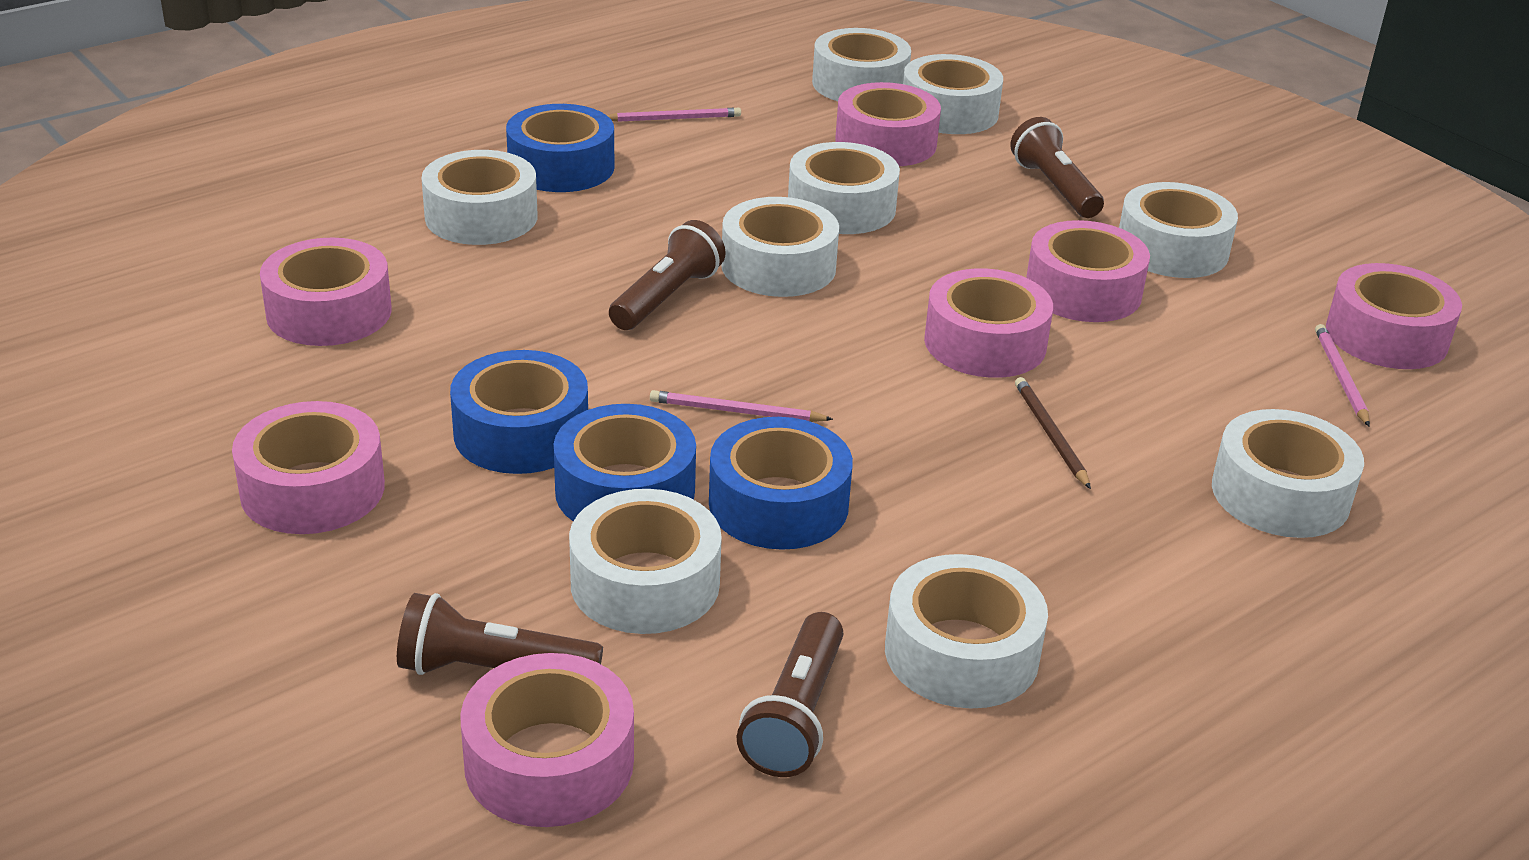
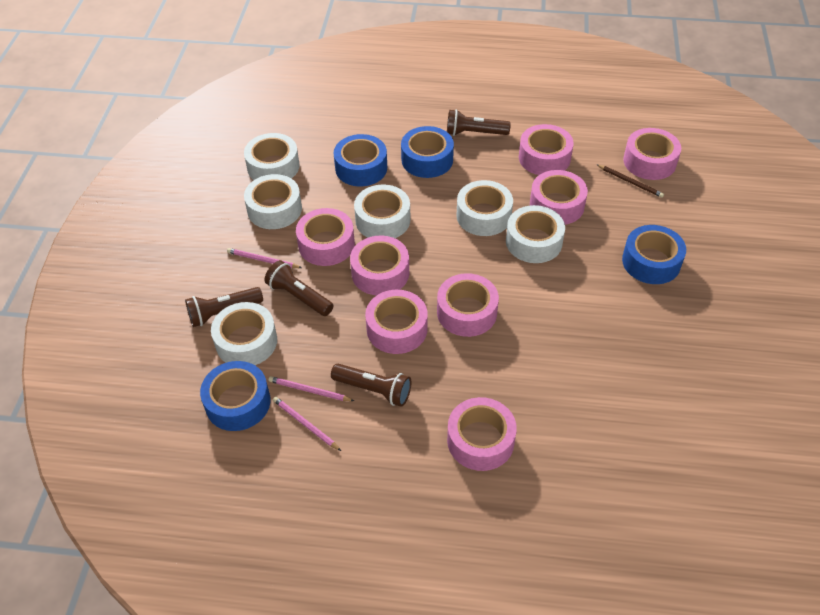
pink tape: 7 -> 8
white tape: 9 -> 6

